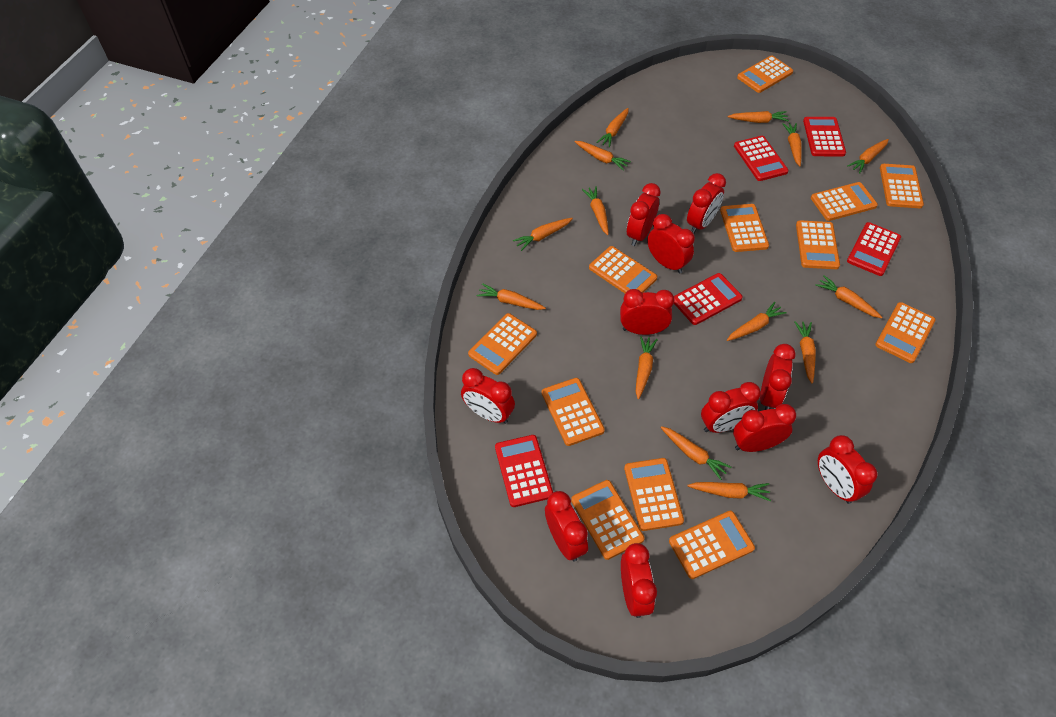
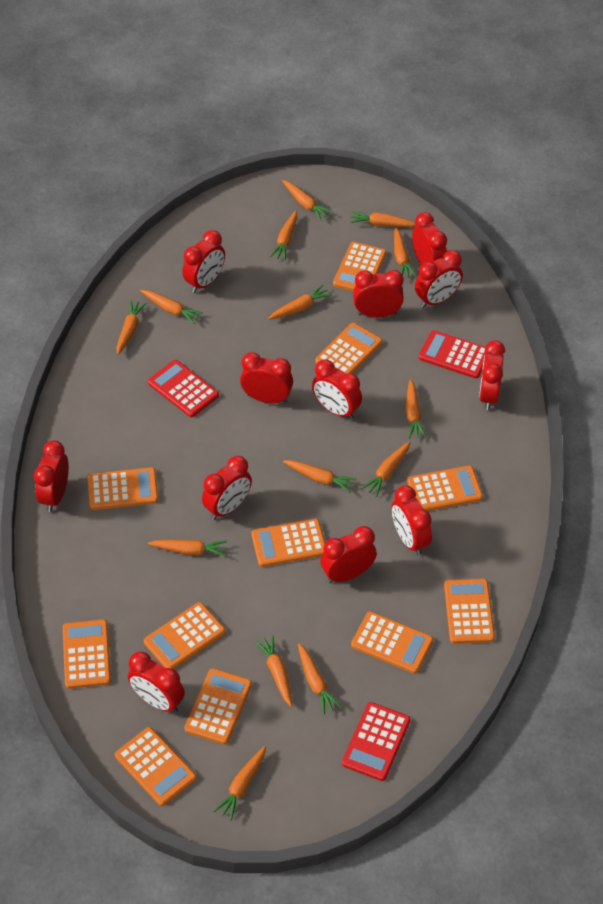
orange calculator: 12 -> 11
red calculator: 5 -> 3
red clock: 11 -> 12

